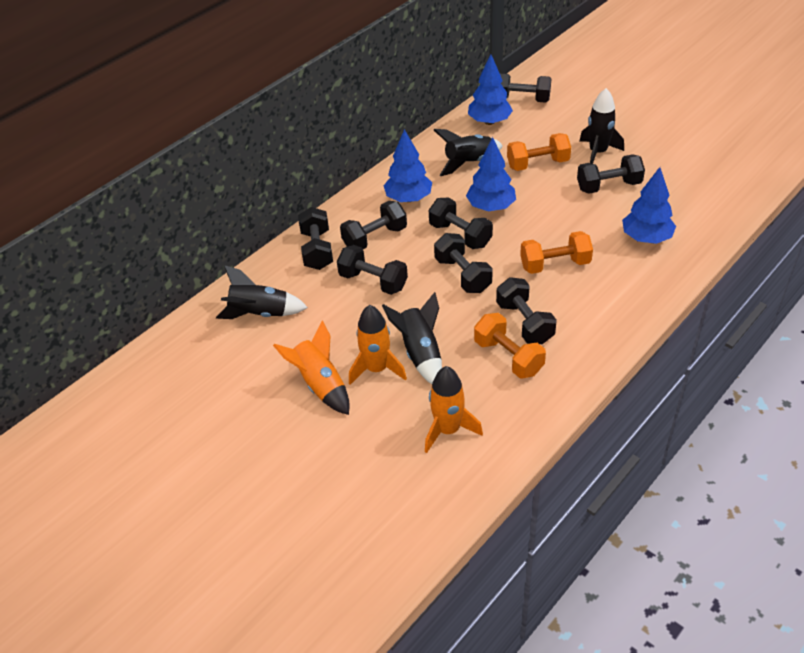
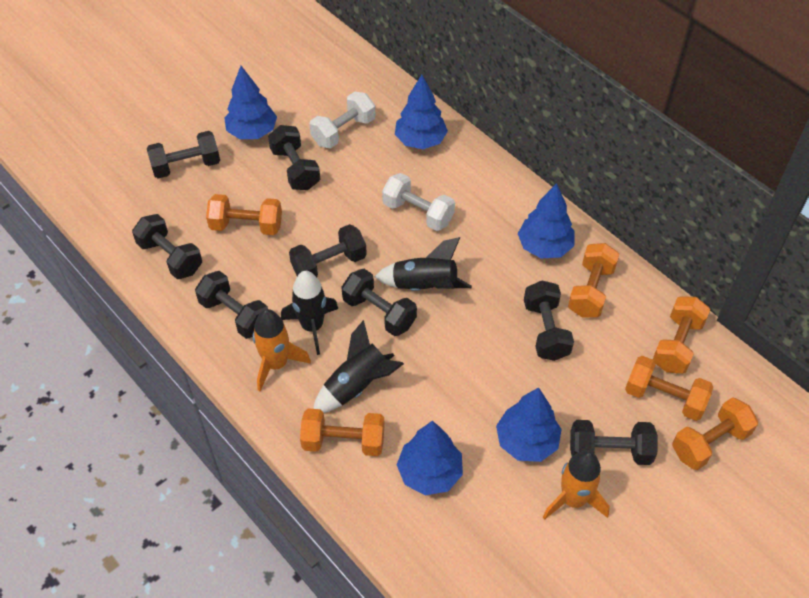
black rocket: 4 -> 3
blue tree: 4 -> 5
orange dumbbell: 3 -> 6
orange rocket: 3 -> 2
white dumbbell: 0 -> 2

